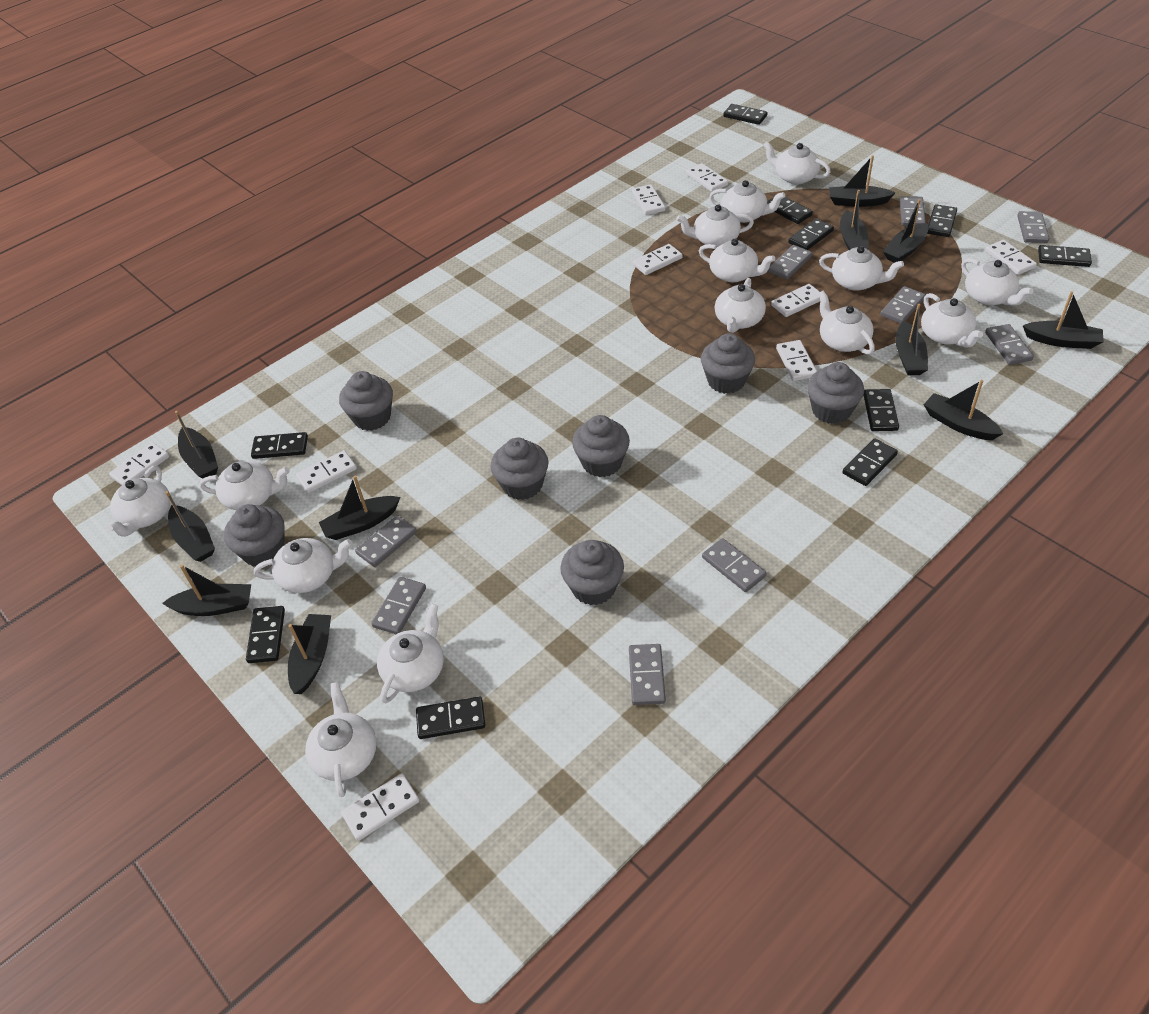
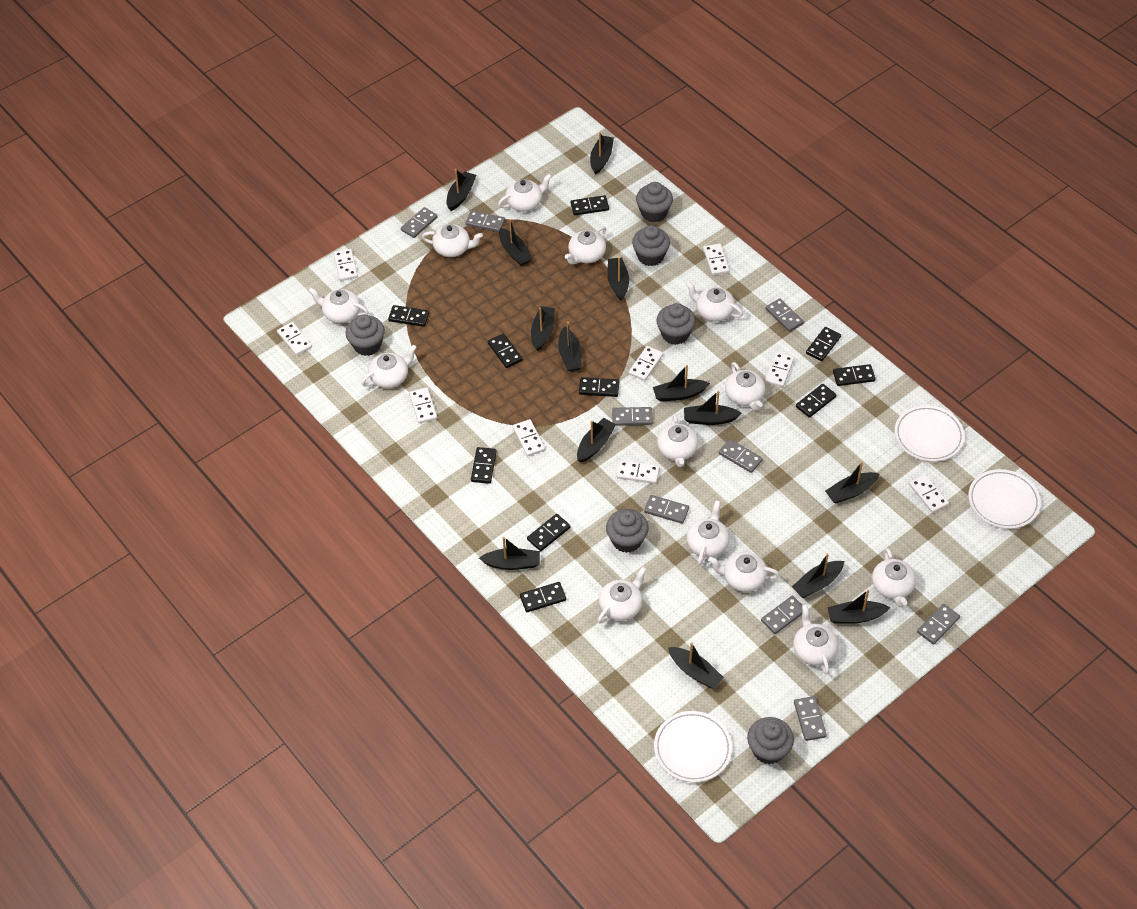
black boat: 11 -> 14
grey cupcake: 7 -> 6
white plate: 0 -> 3
white teapot: 14 -> 13

